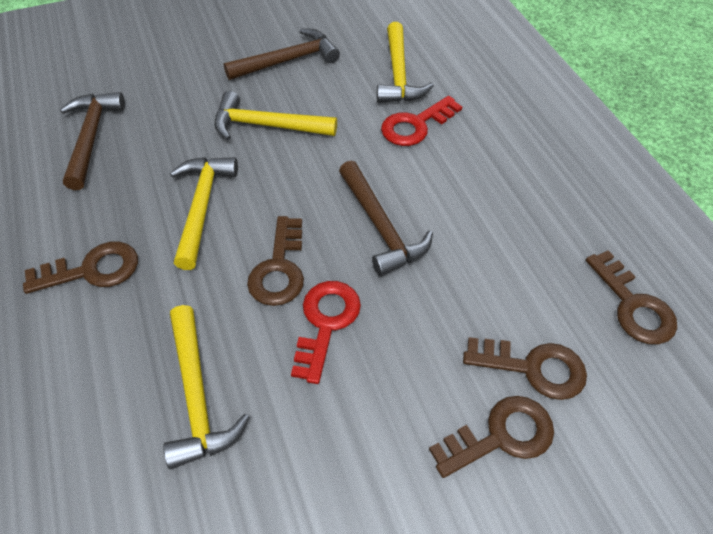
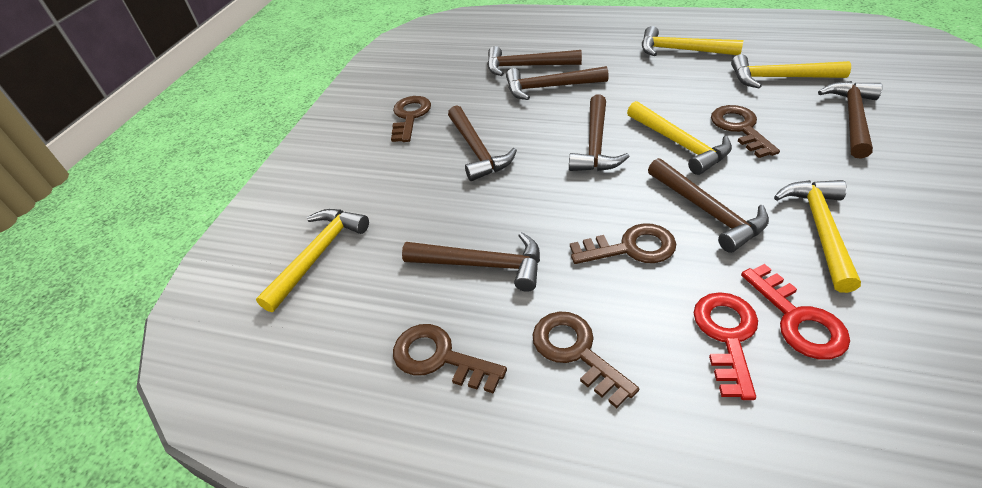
brown hammer: 3 -> 7
yellow hammer: 4 -> 5

